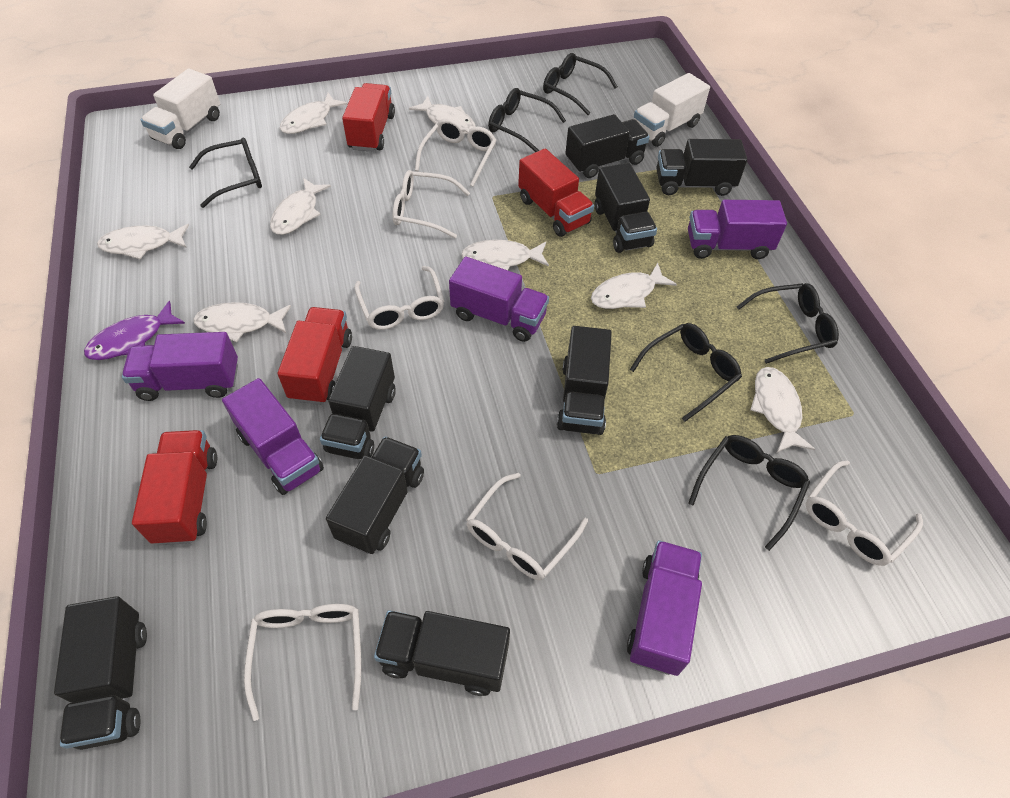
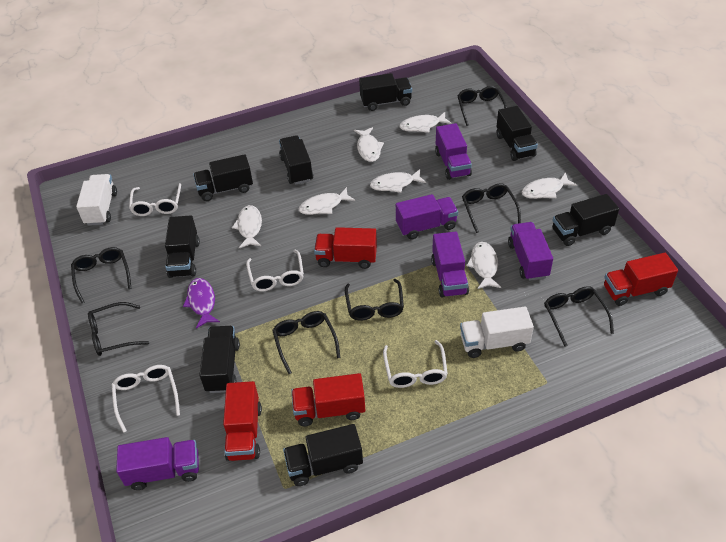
black glasses: 6 -> 7
white fish: 8 -> 7
white glasses: 6 -> 4

